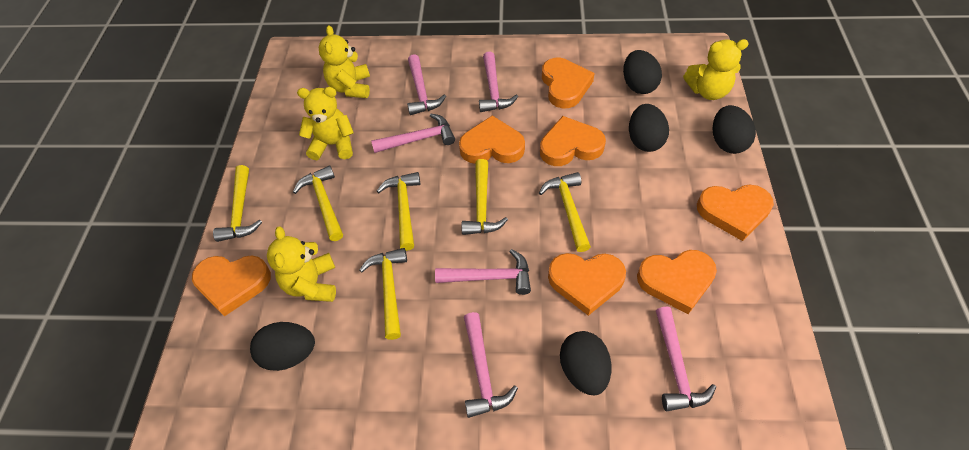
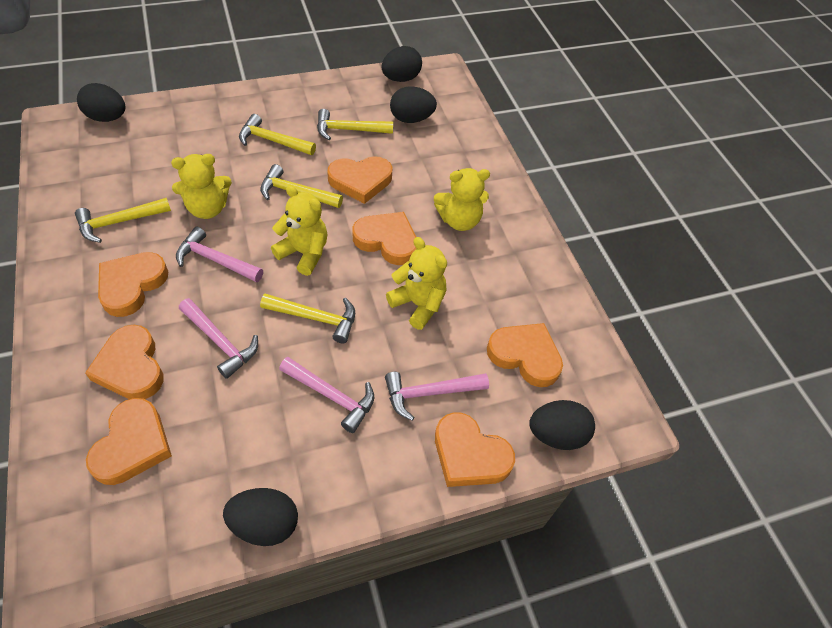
pink hammer: 6 -> 4
yellow hammer: 6 -> 5

